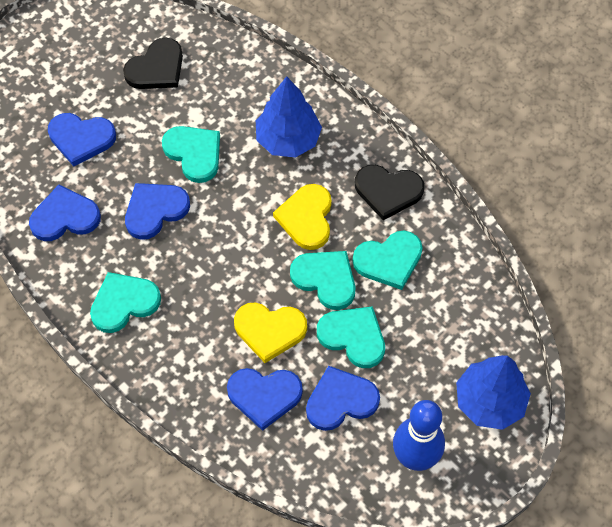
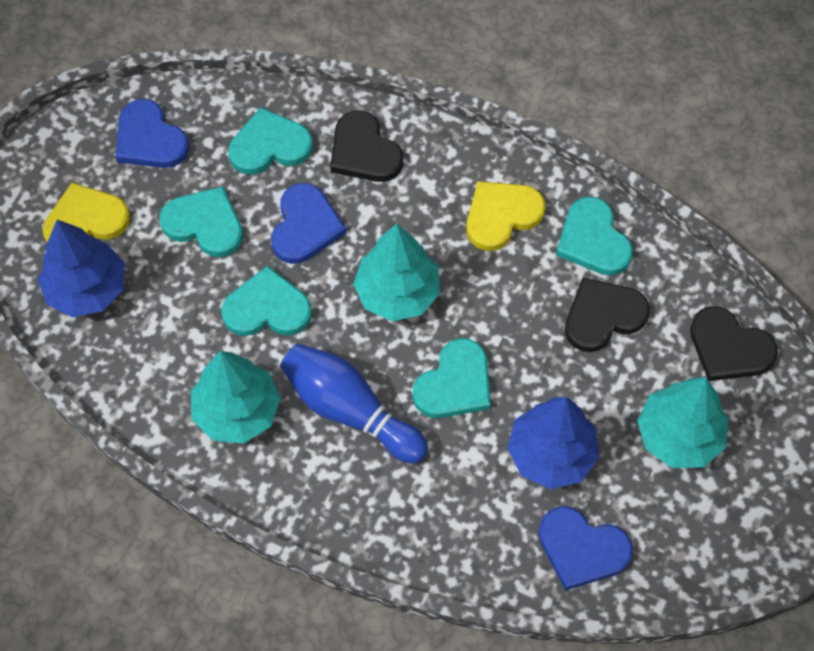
black heart: 2 -> 3
blue heart: 5 -> 3
turquoise tree: 0 -> 3

